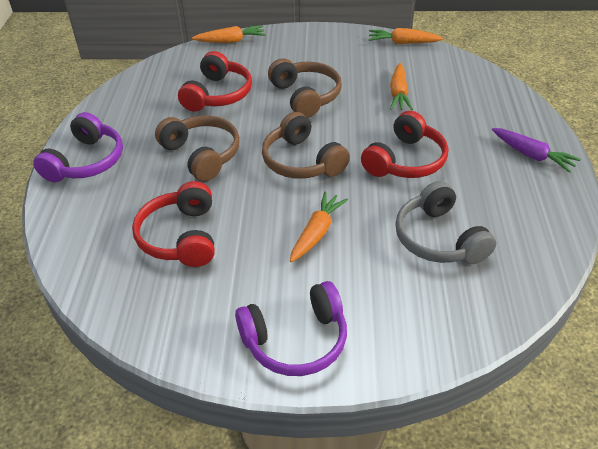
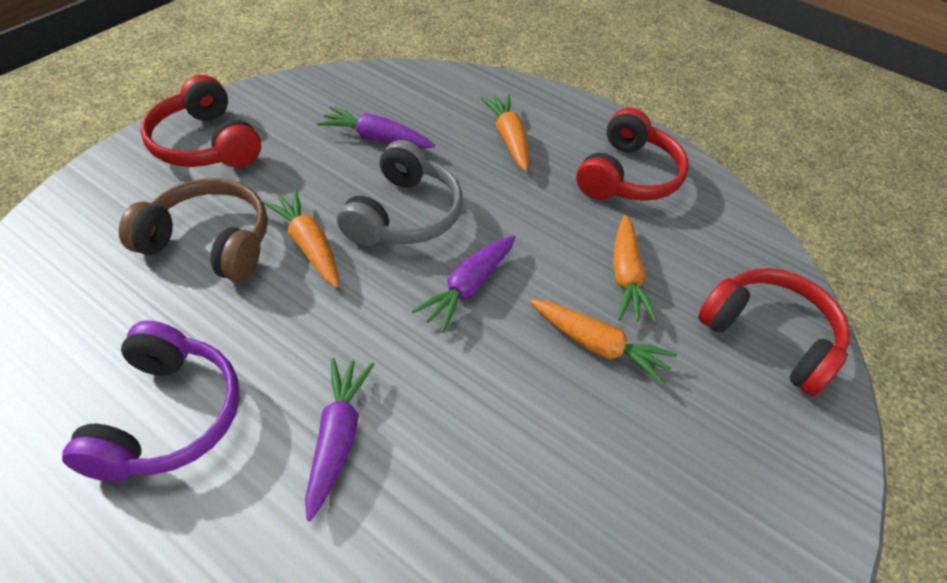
brown headphones: 3 -> 1
purple carrot: 1 -> 3
purple headphones: 2 -> 1

